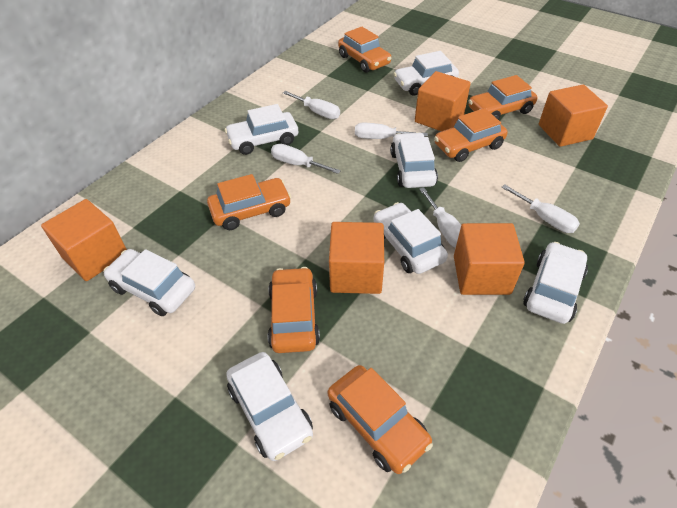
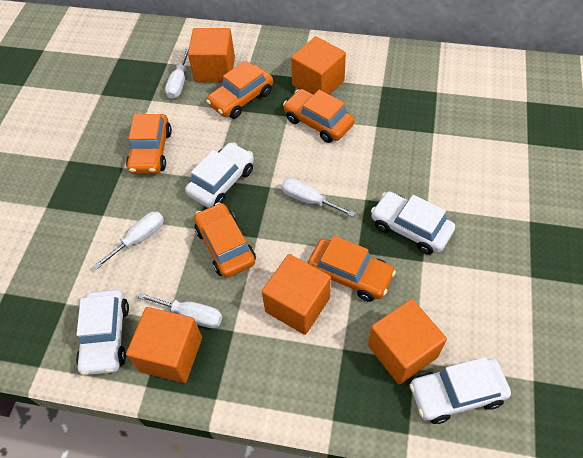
orange car: 6 -> 5
white car: 7 -> 4
white screwdriver: 5 -> 4

